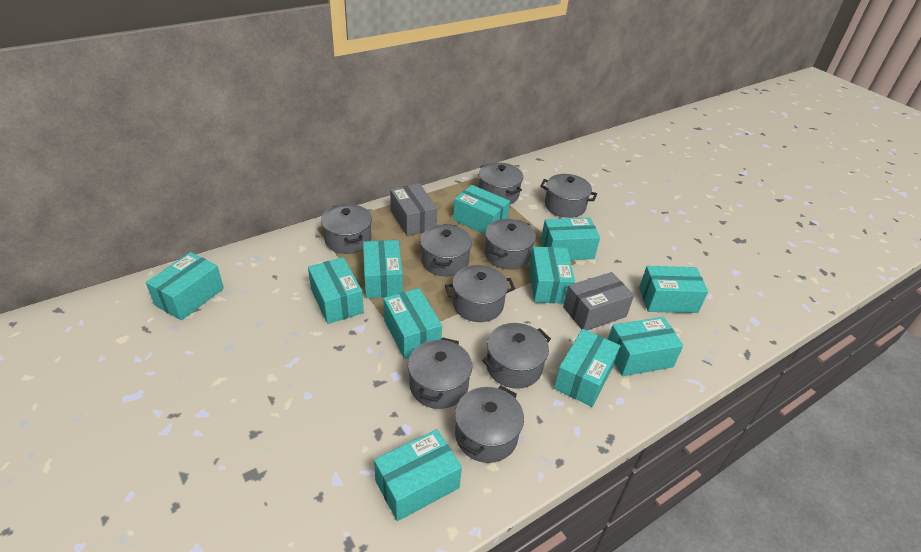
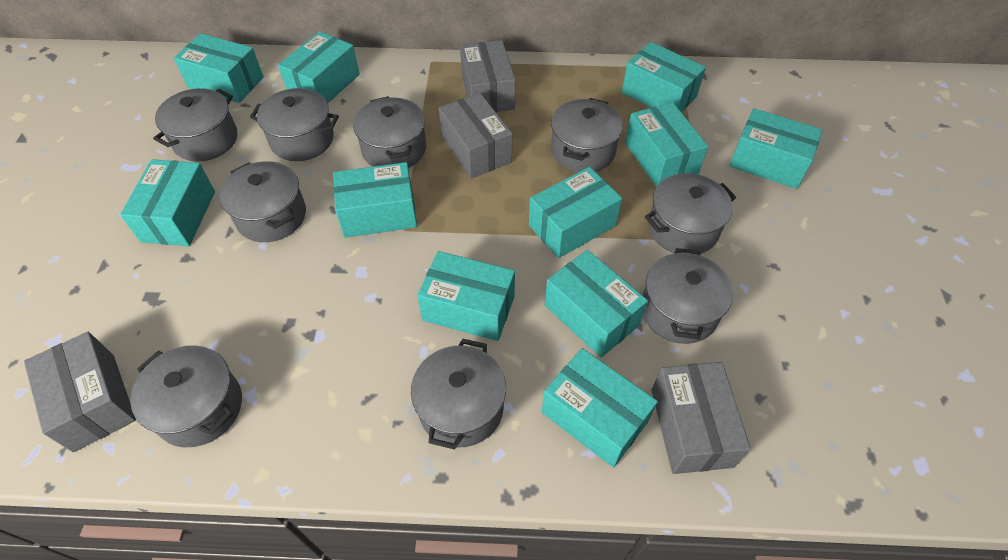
grey box: 2 -> 4

